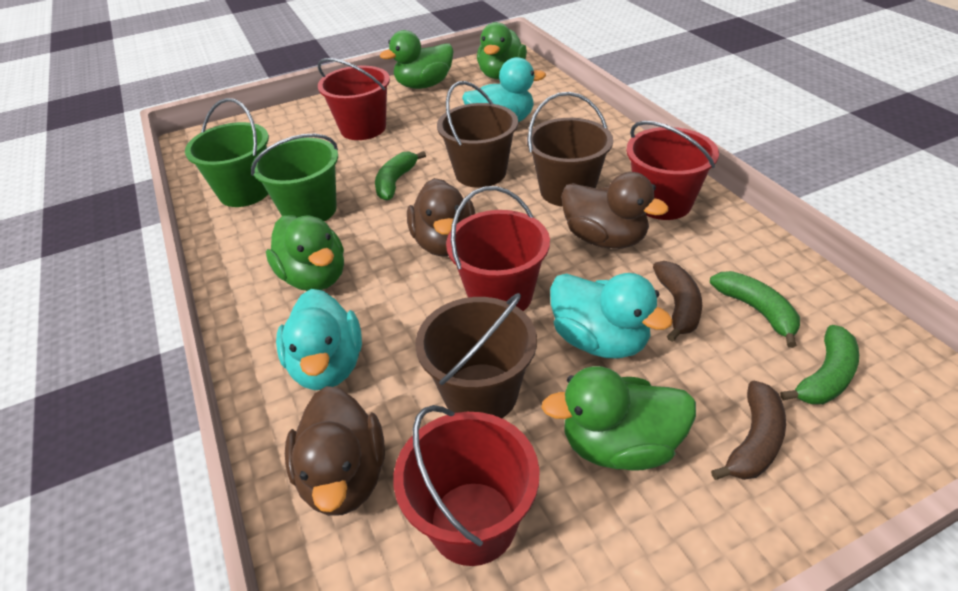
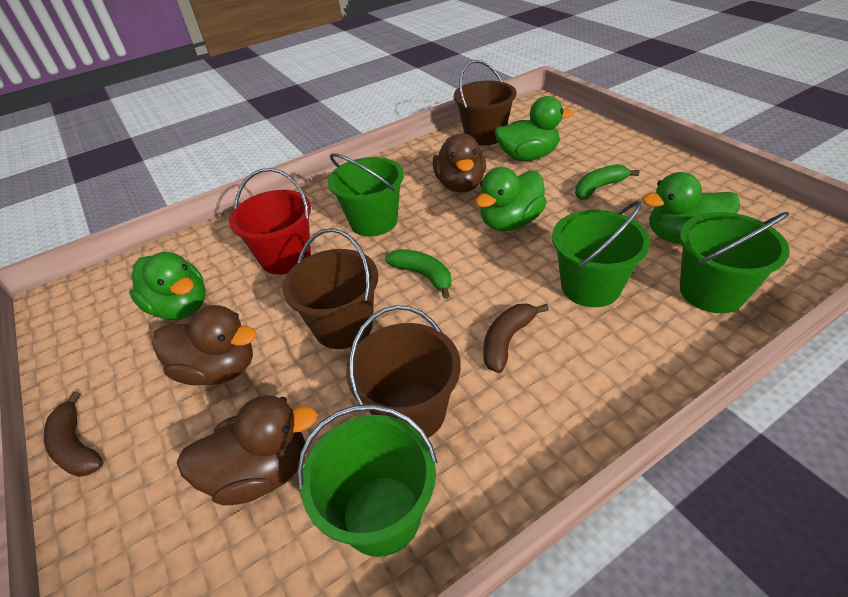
green banana: 3 -> 2
green bucket: 2 -> 4
red bucket: 4 -> 1
turquoise duck: 3 -> 0

